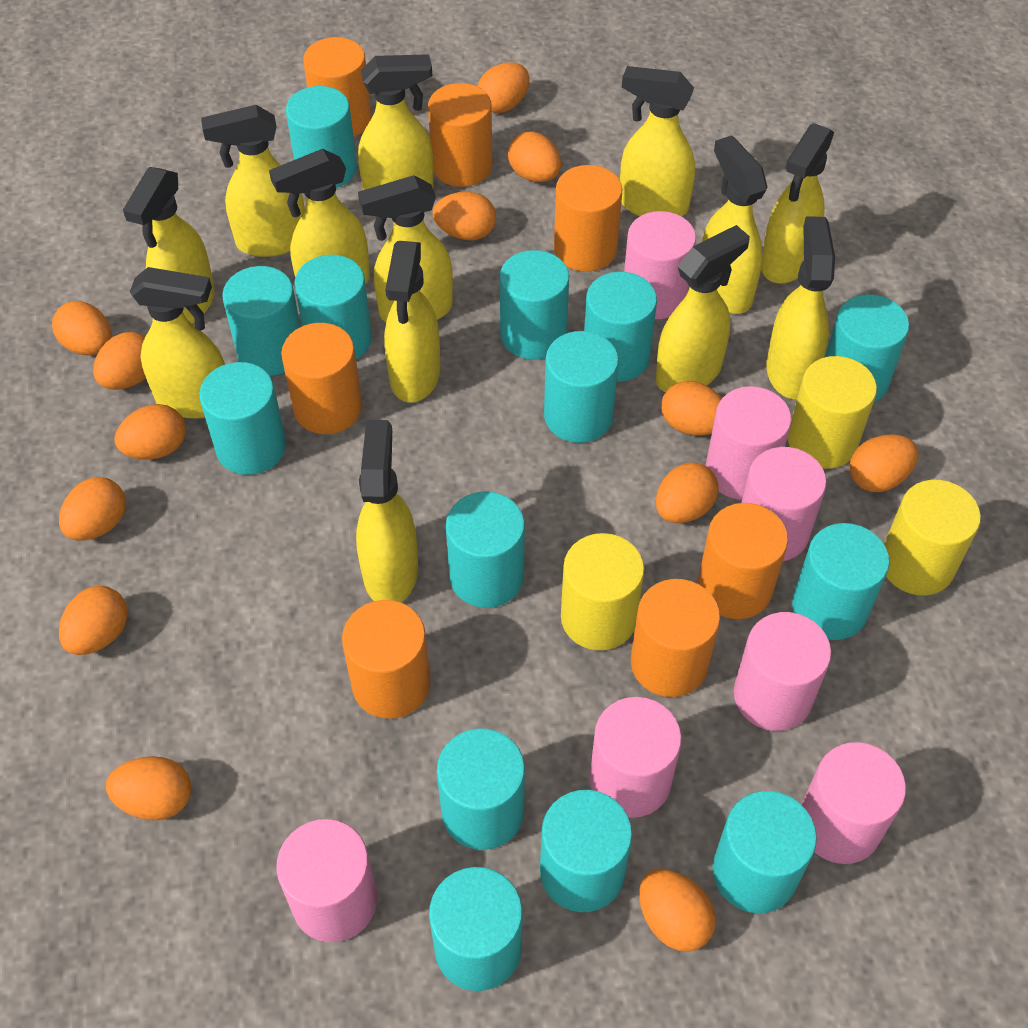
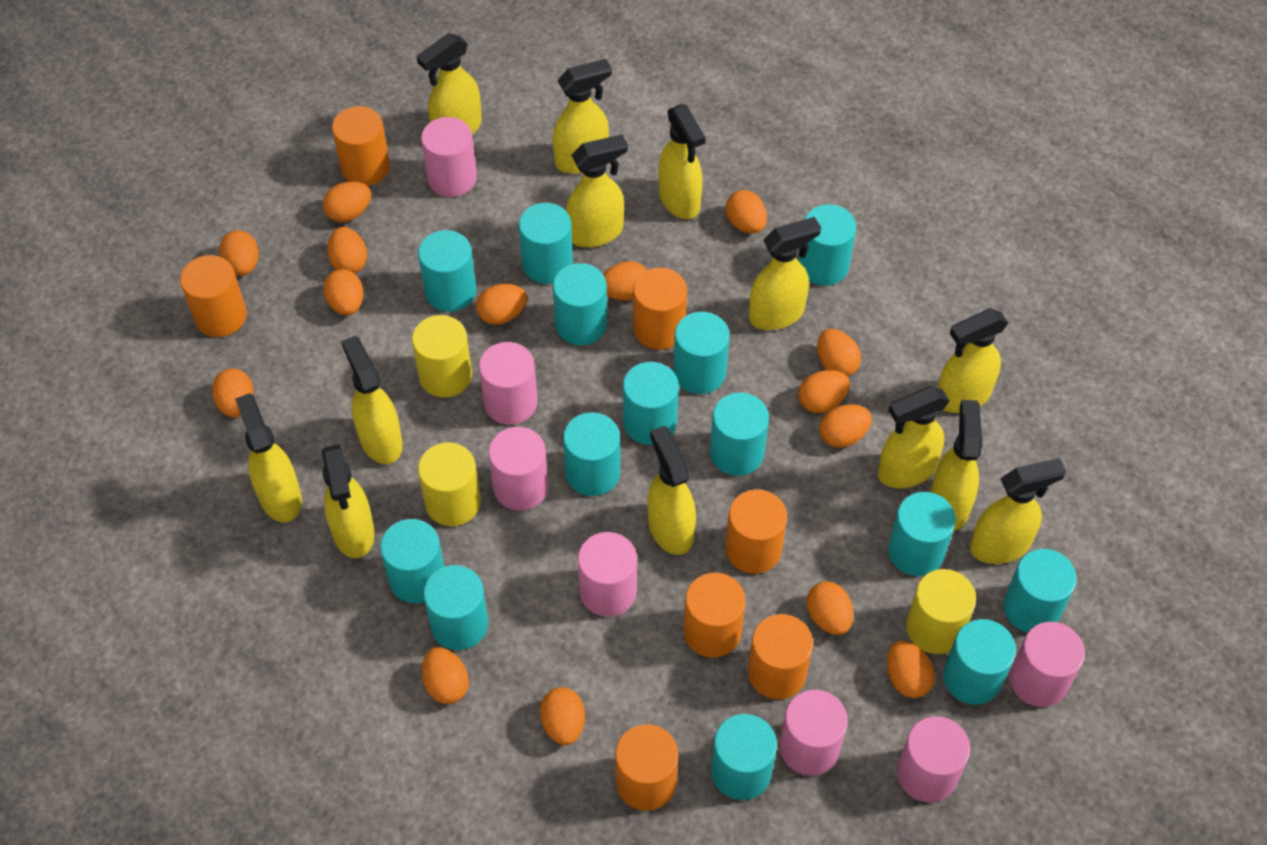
orange egg: 13 -> 15

